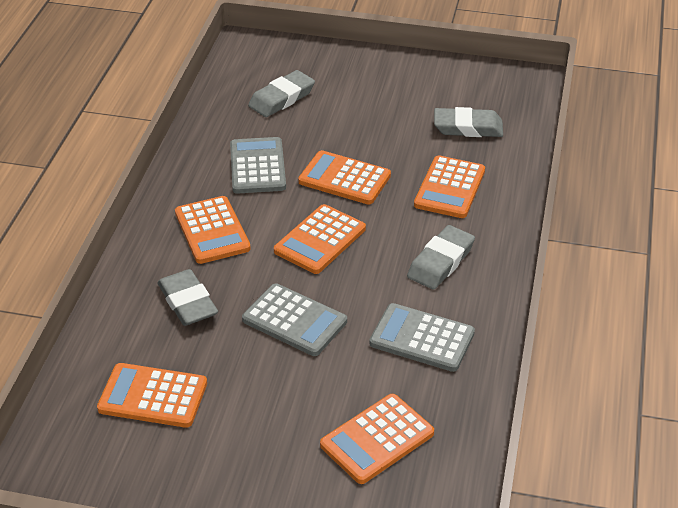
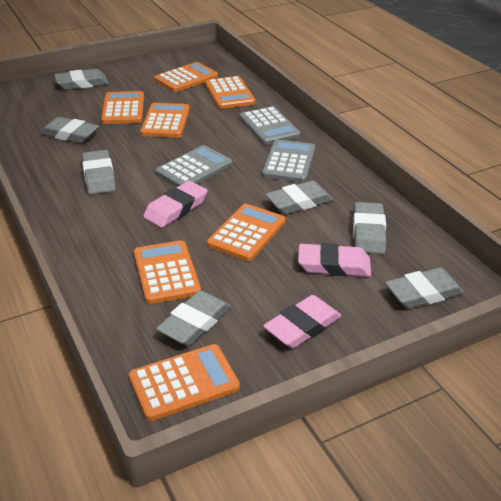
grey eraser: 4 -> 7
orange calculator: 6 -> 7
pink eraser: 0 -> 3

